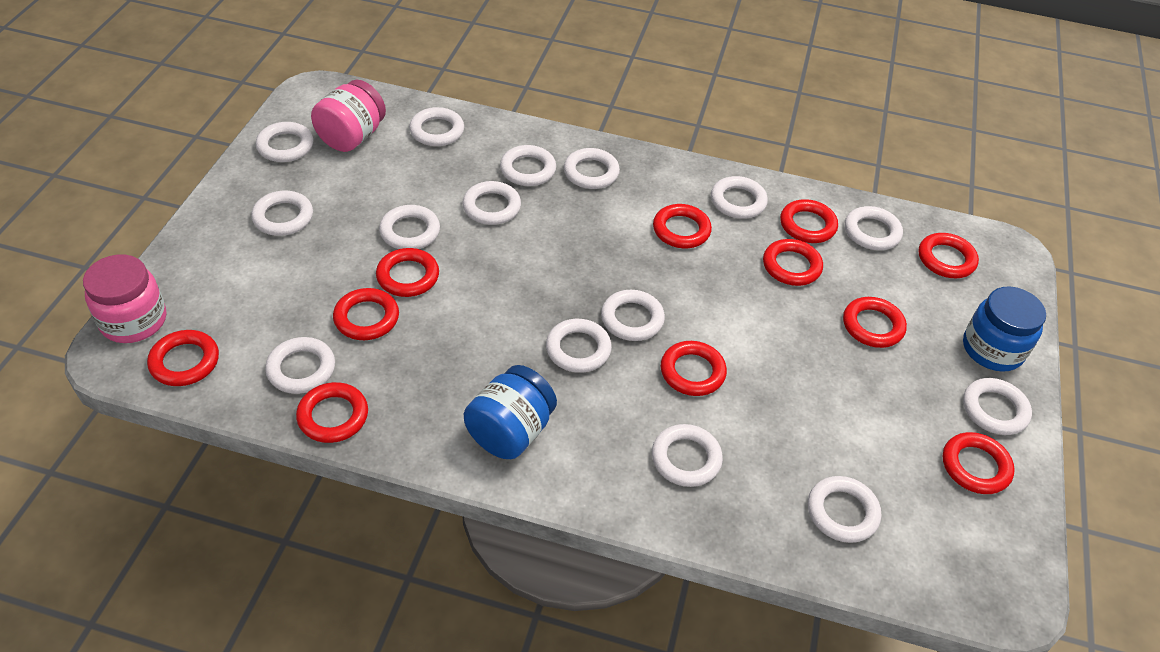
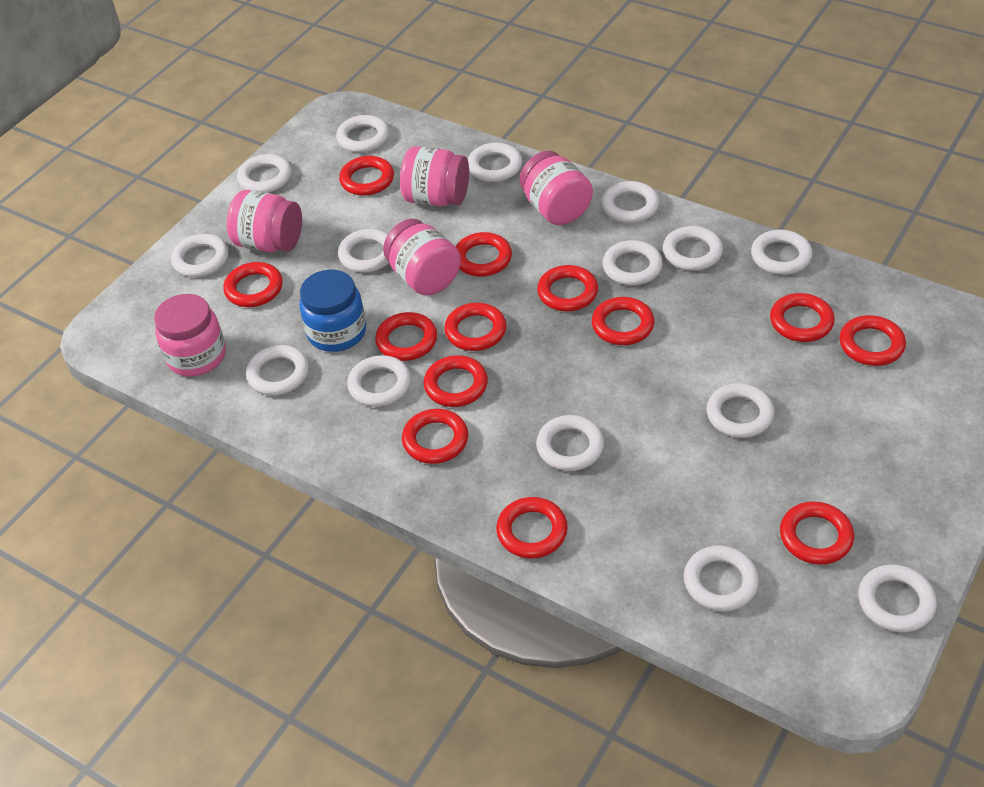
blue jar: 2 -> 1
pink jar: 2 -> 5
red ring: 11 -> 13

